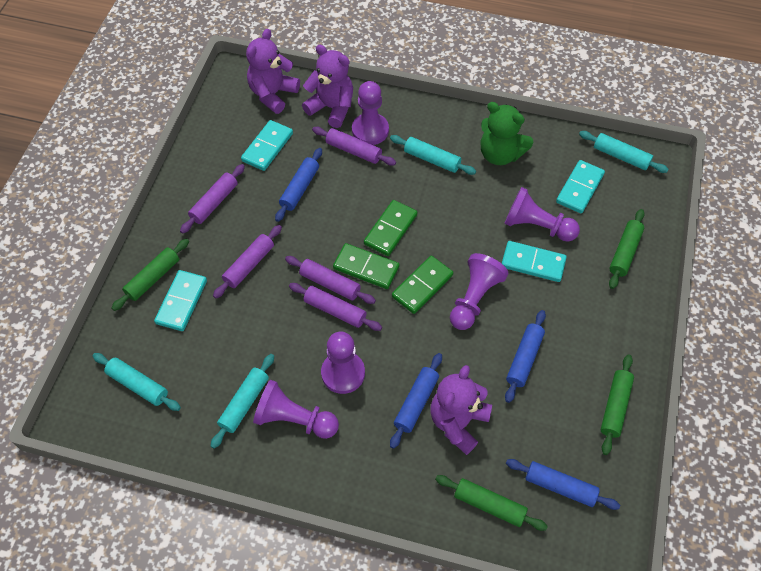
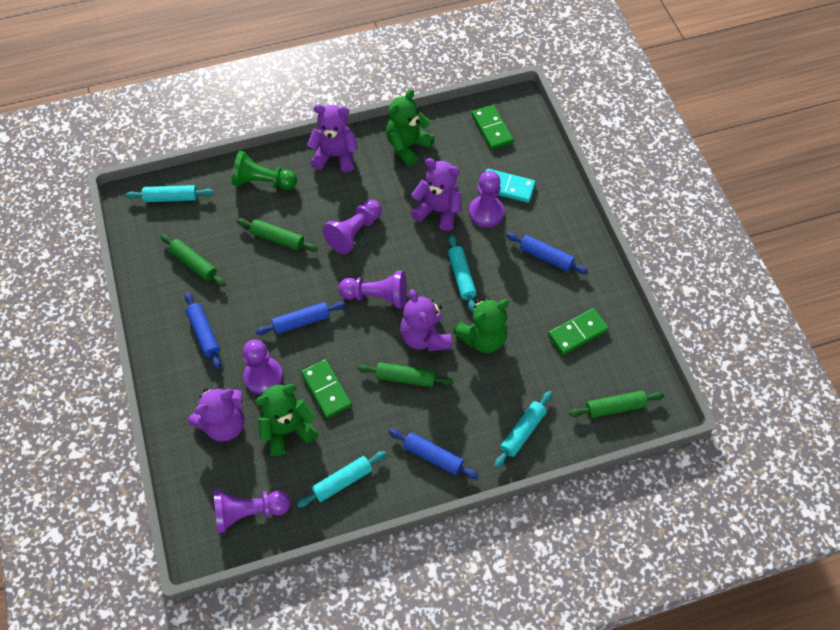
green pawn: 0 -> 1
green teddy bear: 1 -> 3
purple rolling pin: 5 -> 0
purple teddy bear: 3 -> 4
turquoise domino: 4 -> 1

